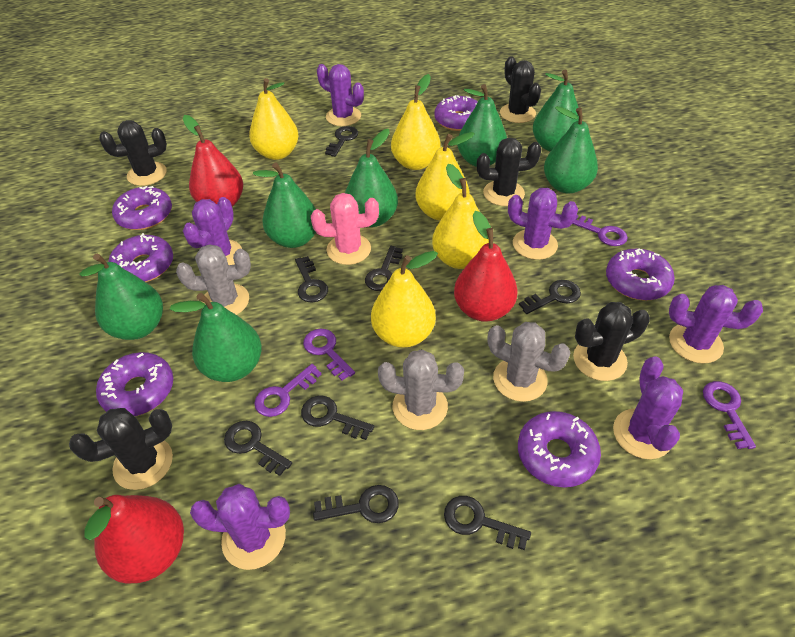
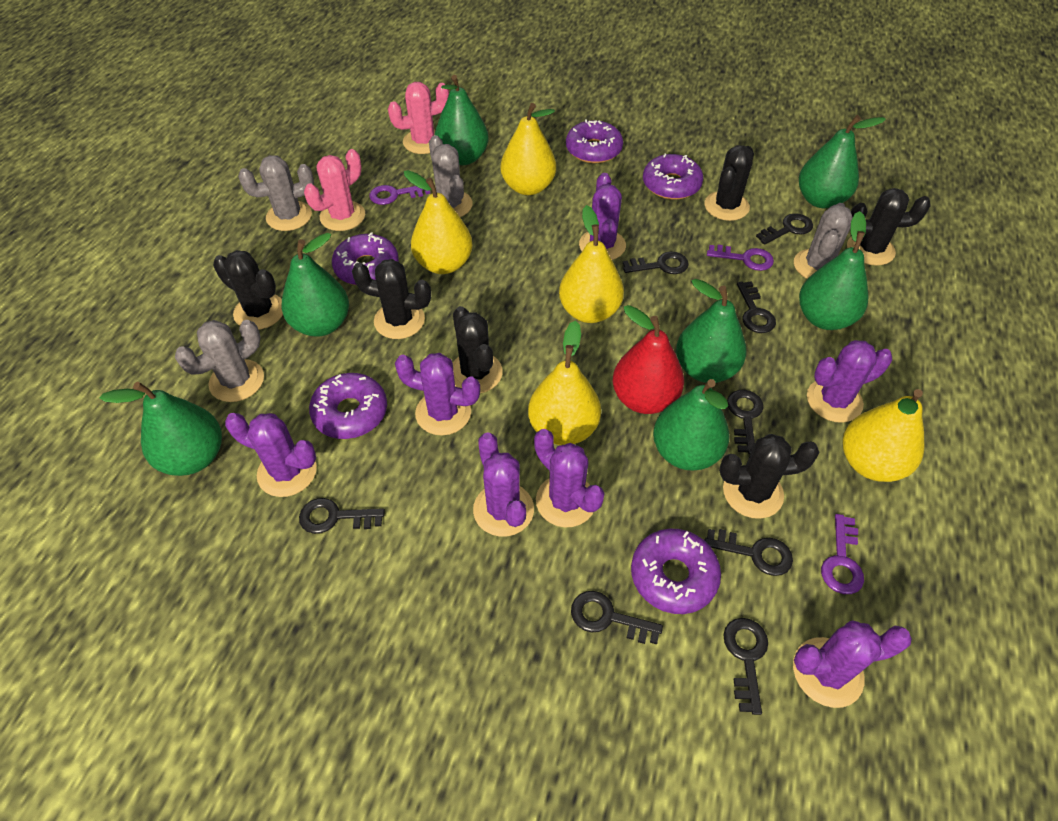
black cactus: 5 -> 6
grey cactus: 3 -> 4
pink cactus: 1 -> 2
purple cactus: 6 -> 7
purple donut: 6 -> 5
purple key: 4 -> 3
red pear: 3 -> 1

